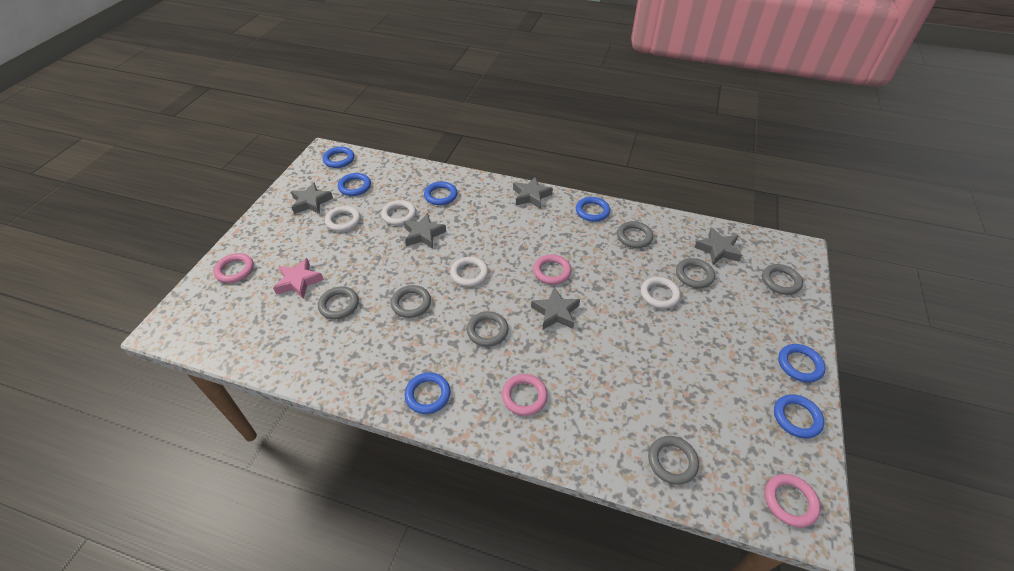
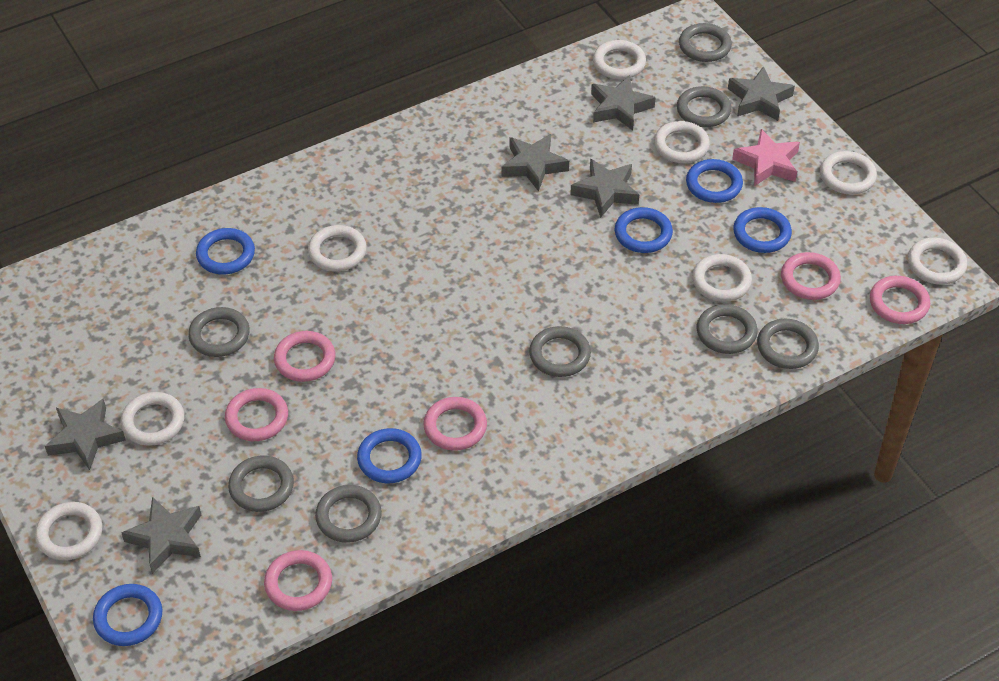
blue ring: 7 -> 6
grey ring: 7 -> 8
grey star: 5 -> 6
pink ring: 4 -> 6
white ring: 4 -> 8

